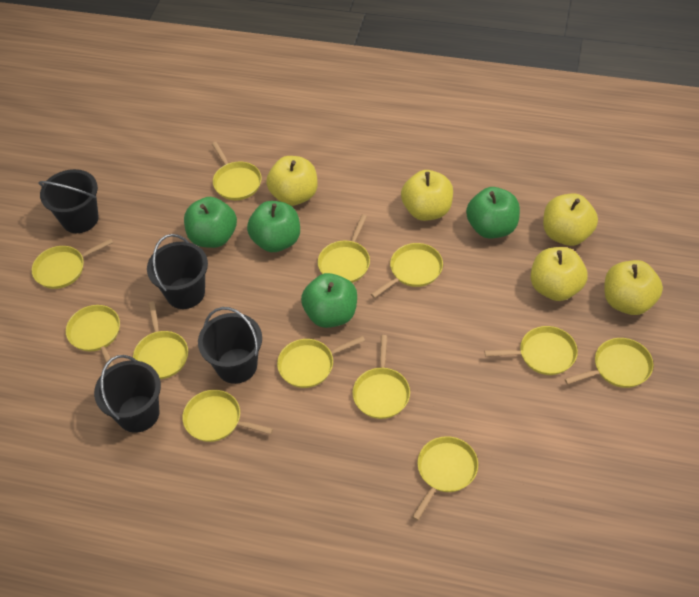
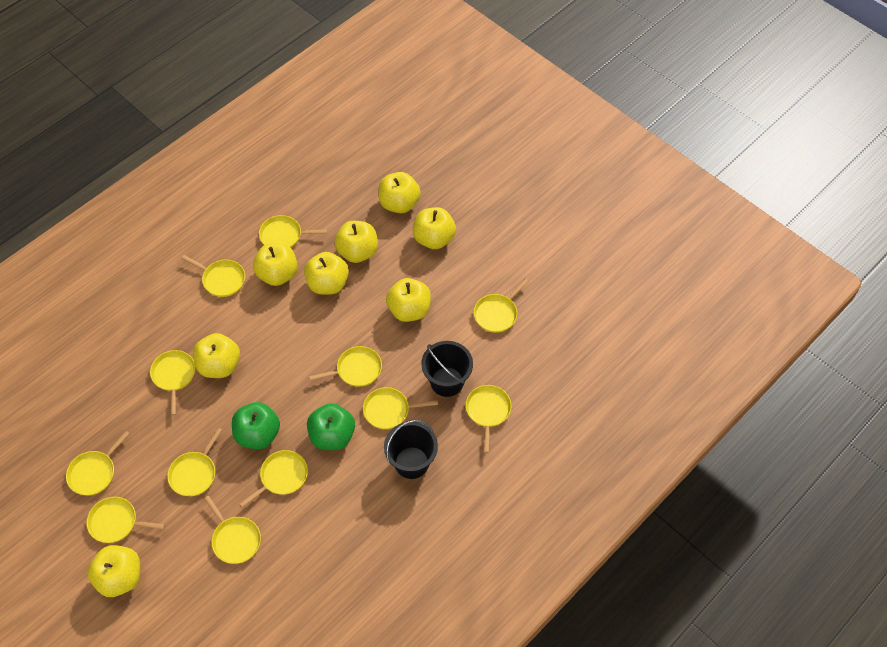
black bucket: 4 -> 2
green apple: 4 -> 2
yellow apple: 5 -> 8

